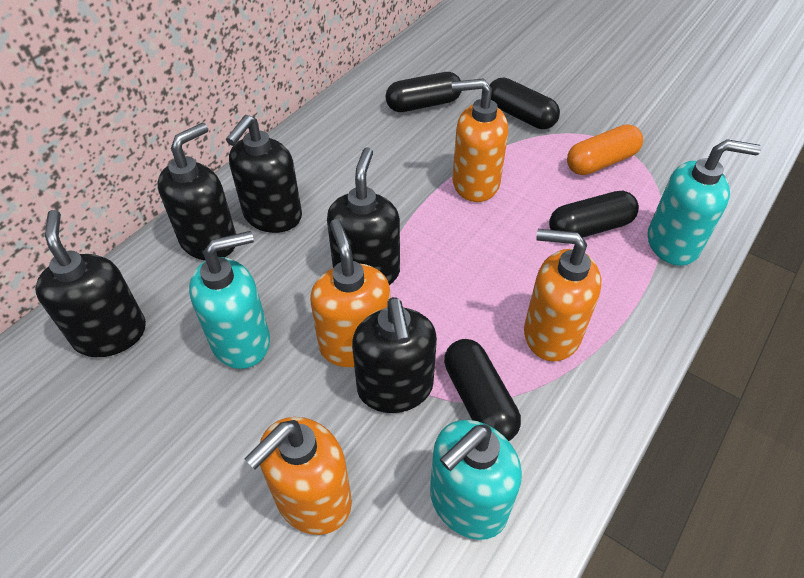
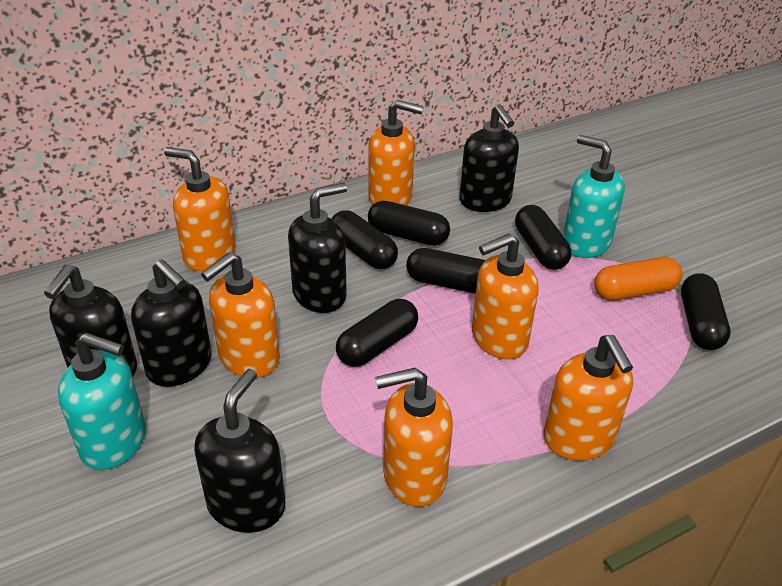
black capsule: 4 -> 6
orange soap dispenser: 4 -> 6
turquoise soap dispenser: 3 -> 2

